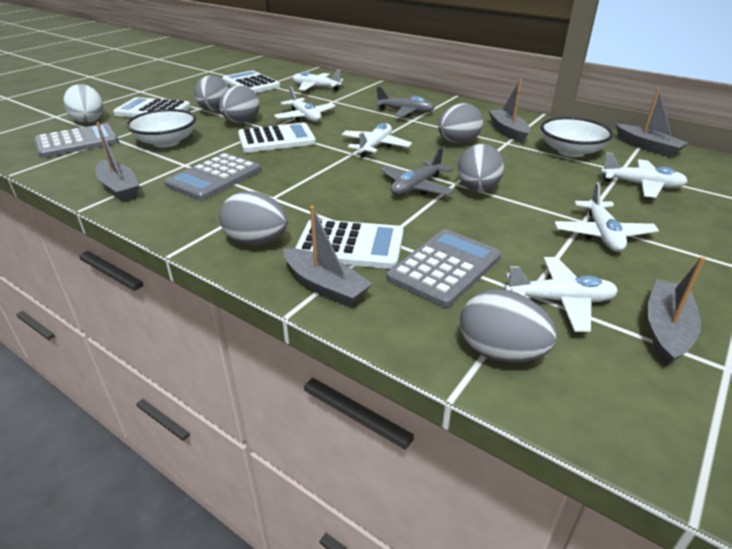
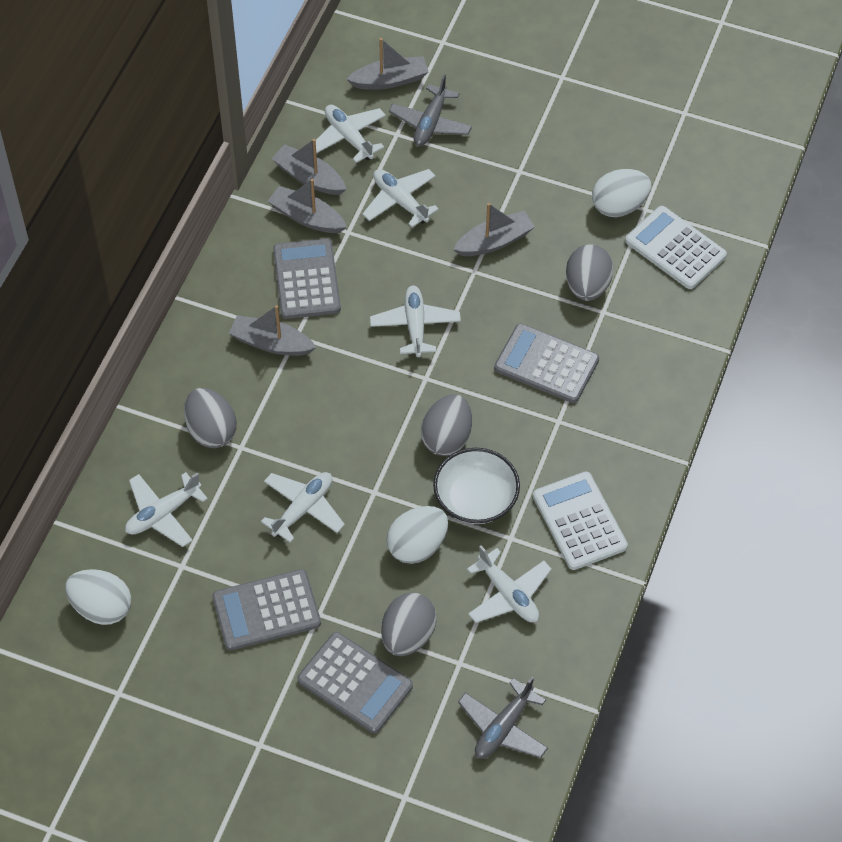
grey calculator: 3 -> 4
grey egg: 6 -> 4
white bowl: 2 -> 1
white calculator: 4 -> 2
white egg: 1 -> 3

